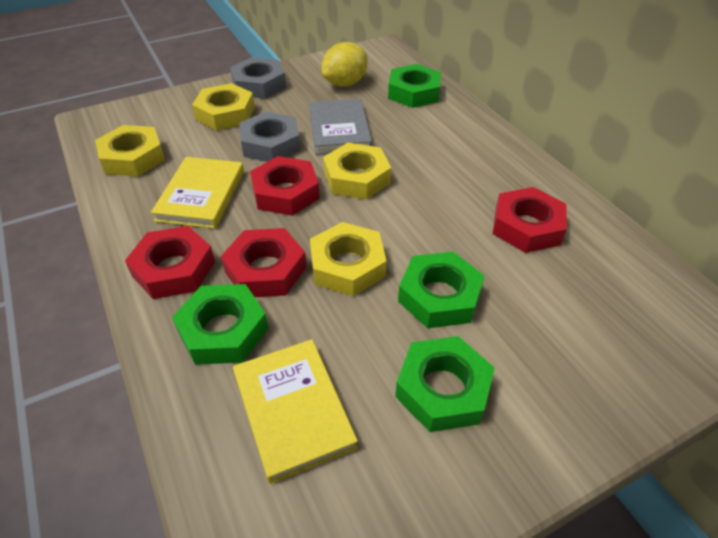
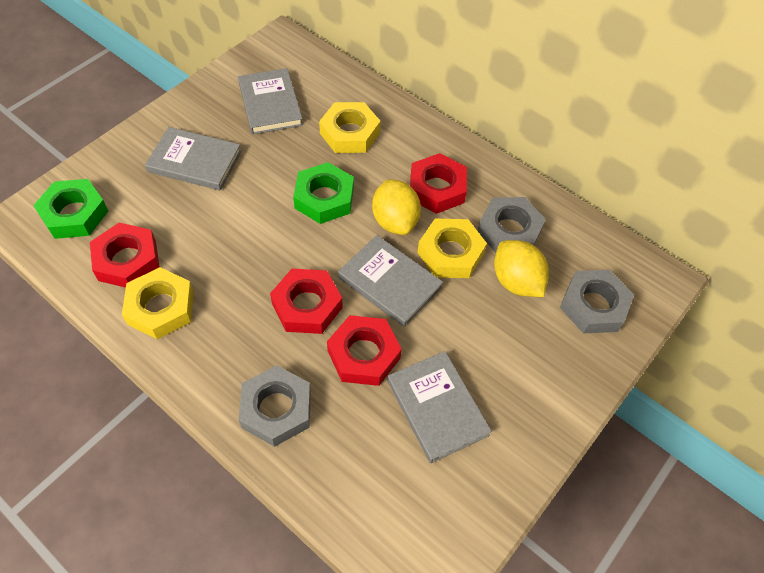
green nut: 4 -> 2
grey book: 1 -> 4
grey nut: 2 -> 3
yellow book: 2 -> 0
yellow lemon: 1 -> 2
yellow nut: 4 -> 3

